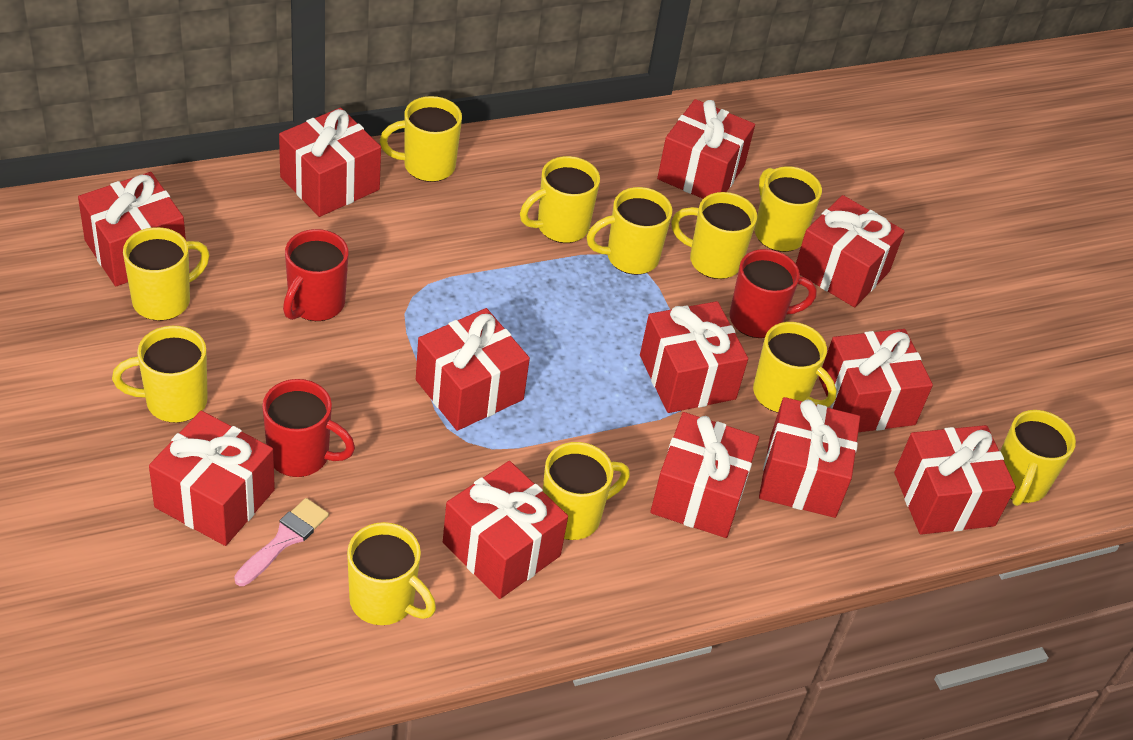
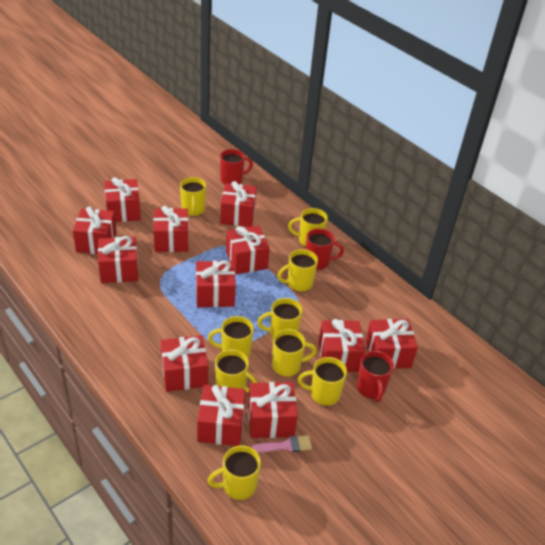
yellow mug: 11 -> 9

